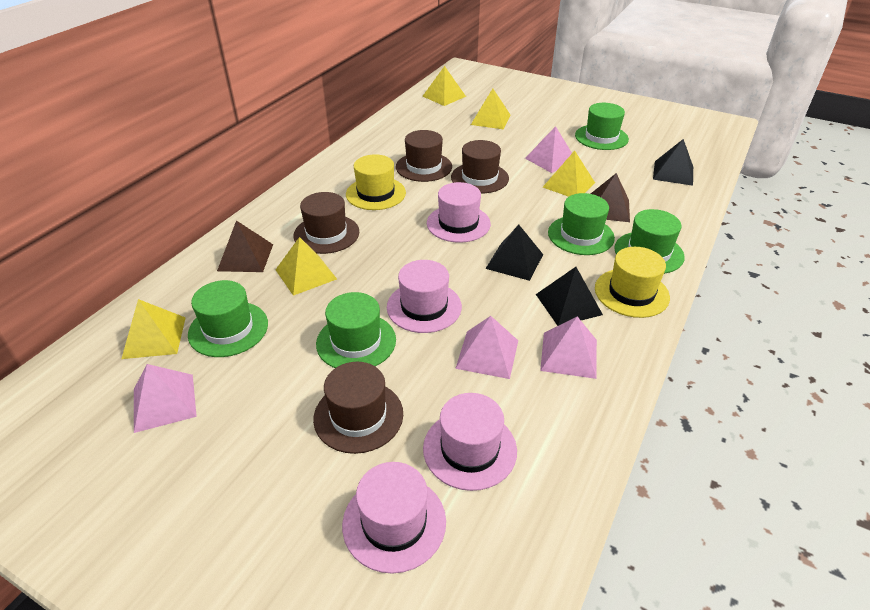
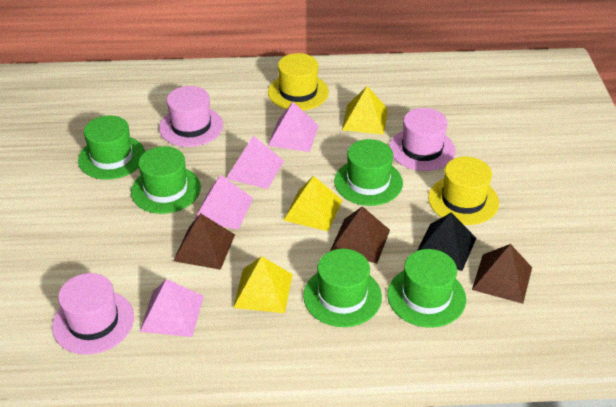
black pyramid: 3 -> 1
brown hat: 4 -> 0
brown pyramid: 2 -> 3
pink hat: 4 -> 3
yellow pyramid: 5 -> 3

